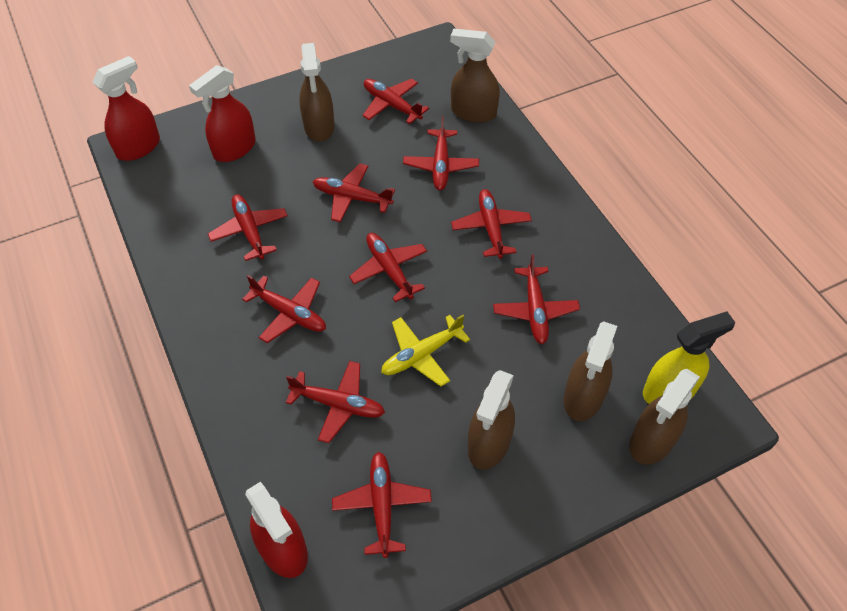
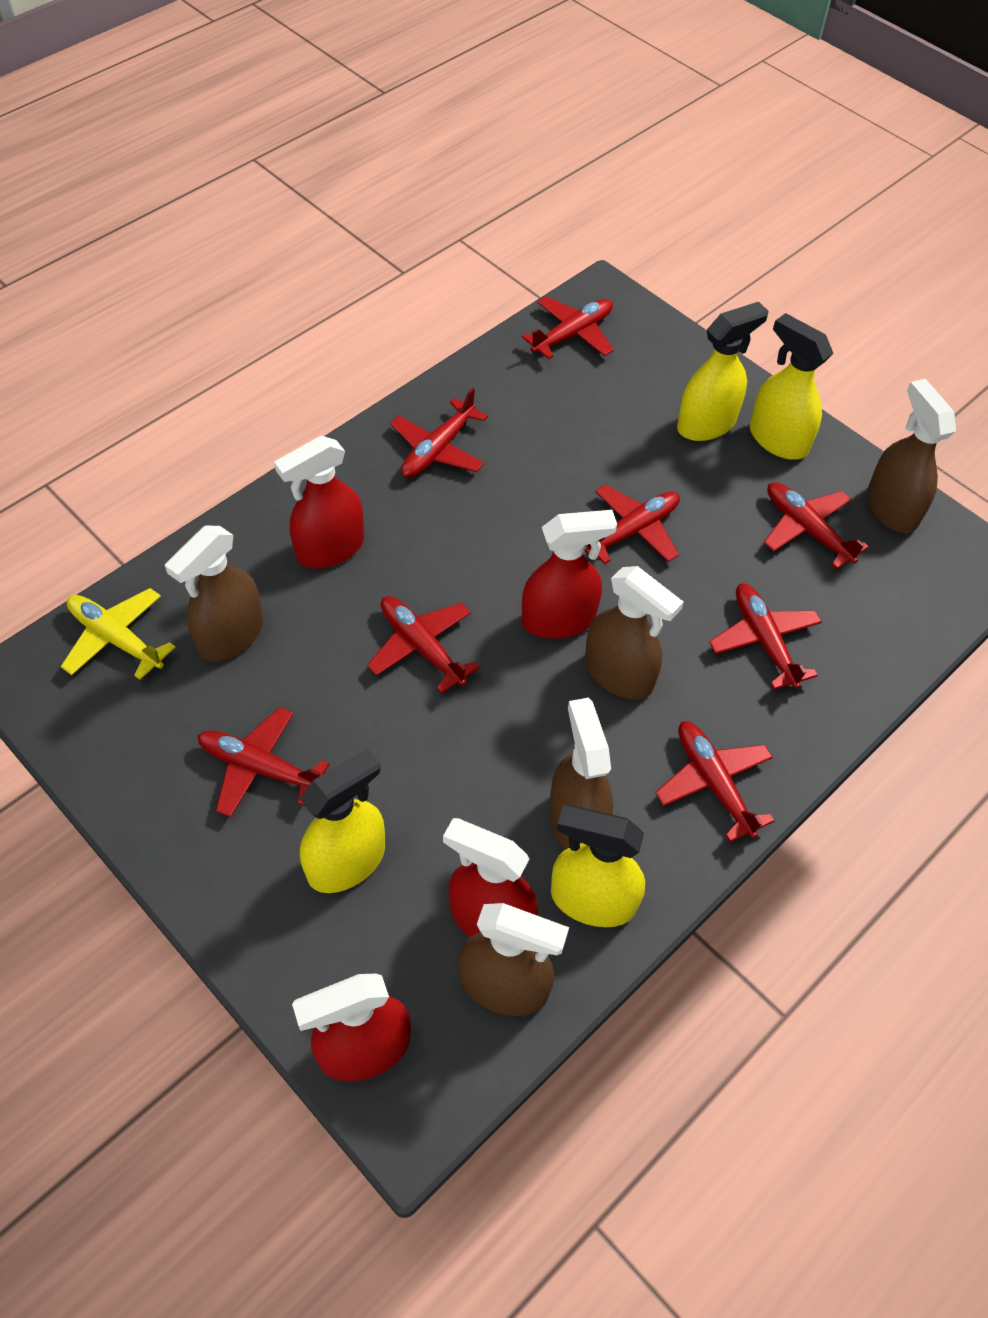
red plane: 10 -> 8
red spray bottle: 3 -> 4
yellow spray bottle: 1 -> 4

